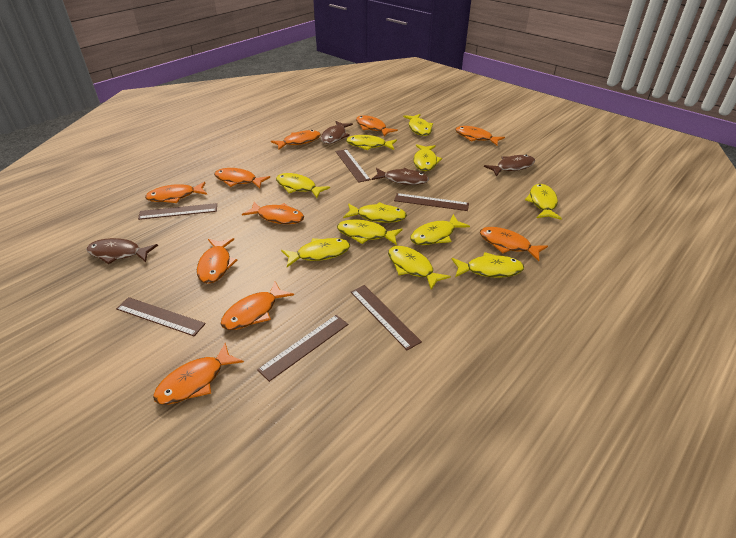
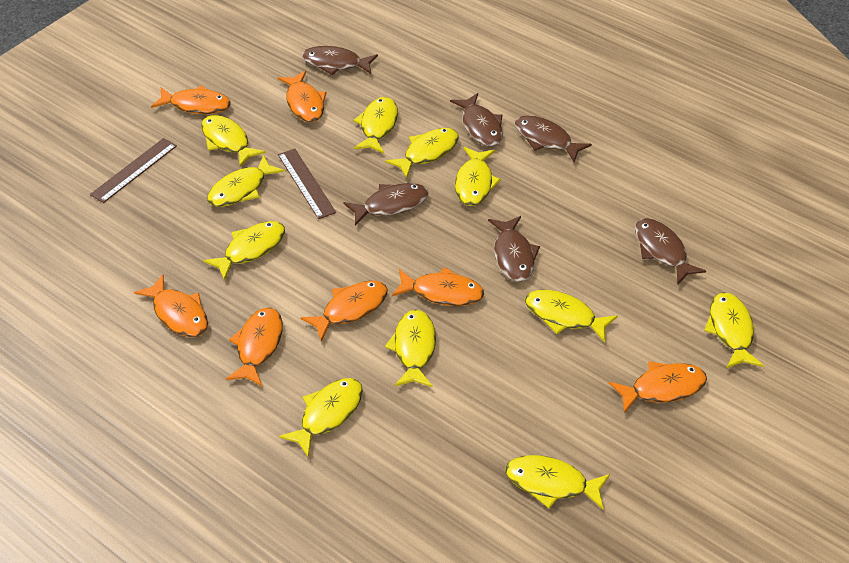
brown fish: 4 -> 6
brown ruler: 6 -> 2
orange fish: 10 -> 7

